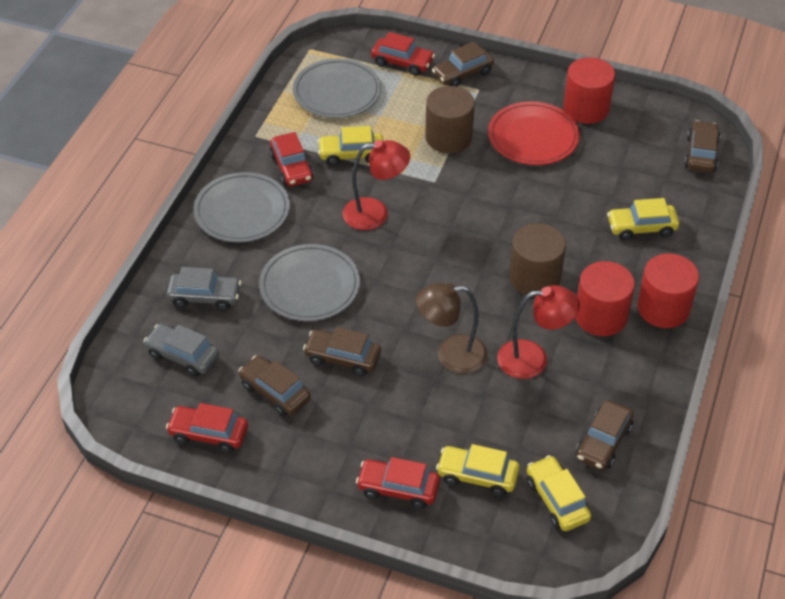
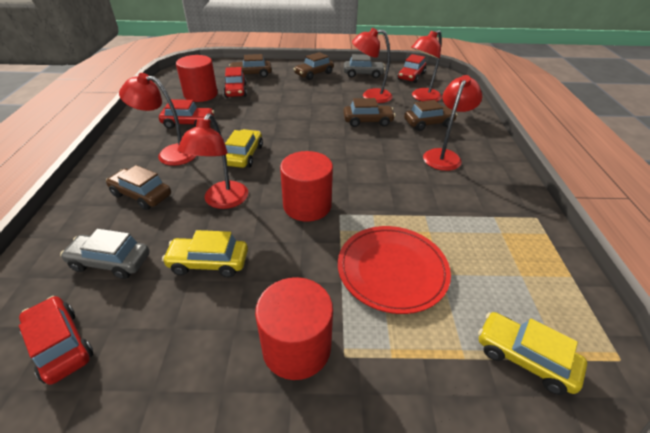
brown cylinder: 2 -> 0
brown lamp: 1 -> 0
grey plate: 3 -> 0
red lamp: 2 -> 5
yellow car: 4 -> 3

